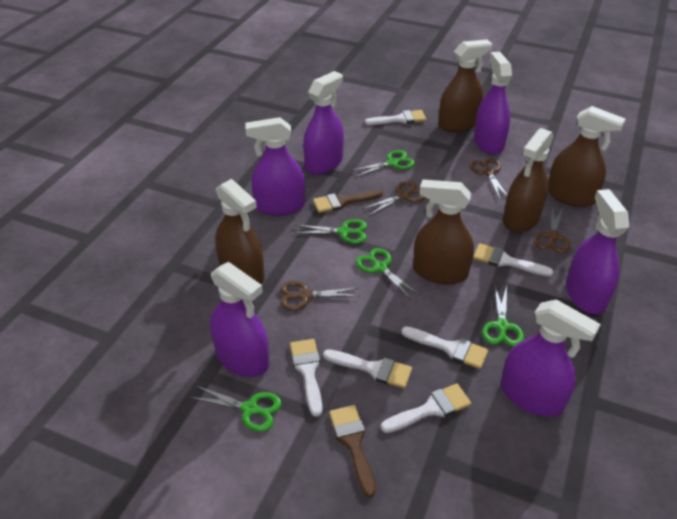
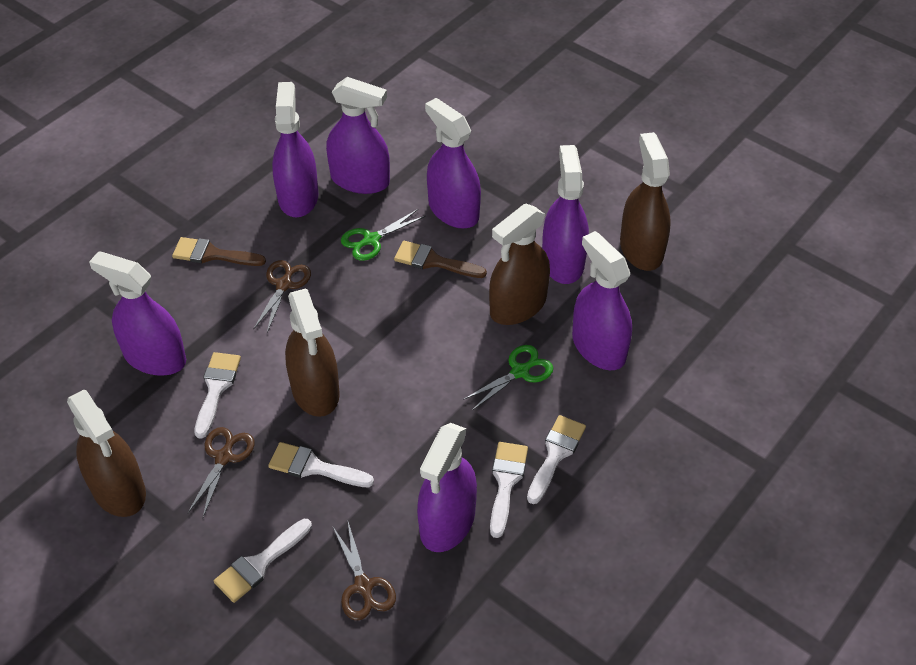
brown scissors: 4 -> 3
brown spray bottle: 5 -> 4
green scissors: 5 -> 2
purple spray bottle: 6 -> 7
white brush: 6 -> 5

